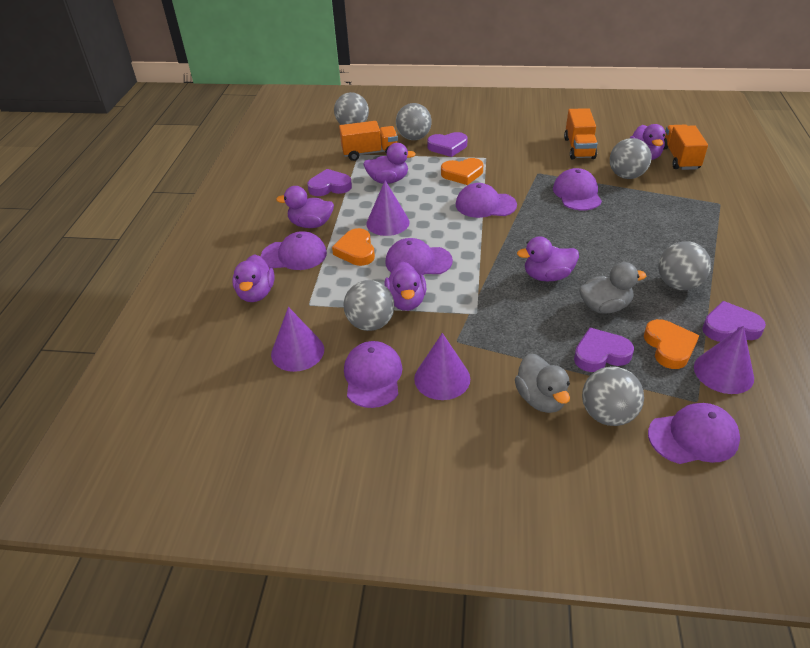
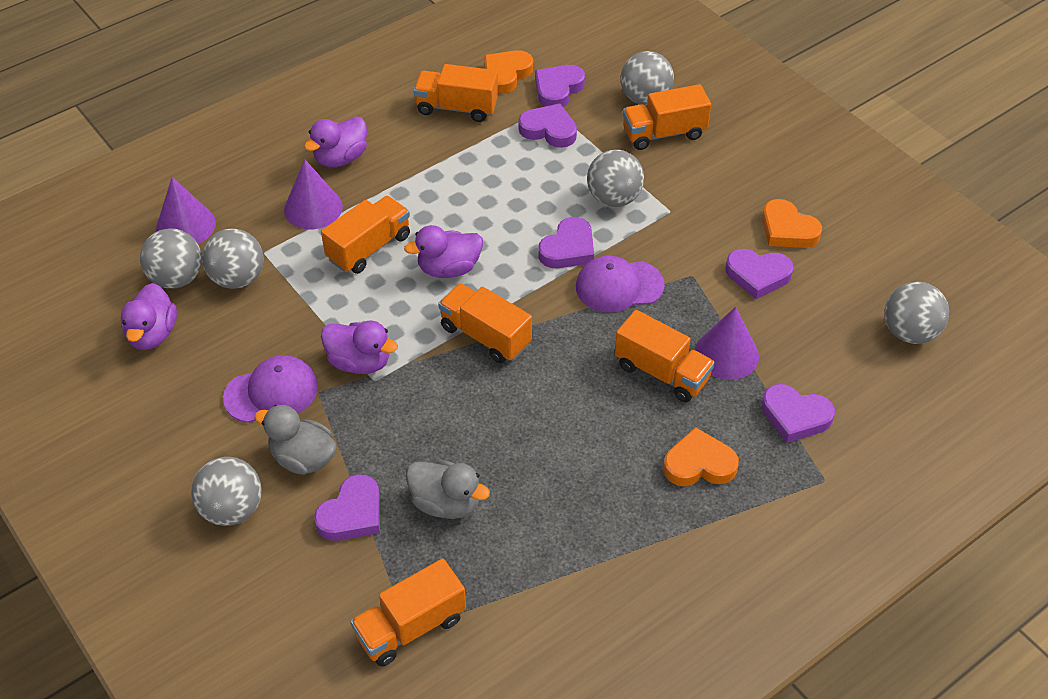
orange truck: 3 -> 6
purple cap: 6 -> 2
purple cone: 4 -> 3
purple duck: 6 -> 4
purple heart: 4 -> 6

